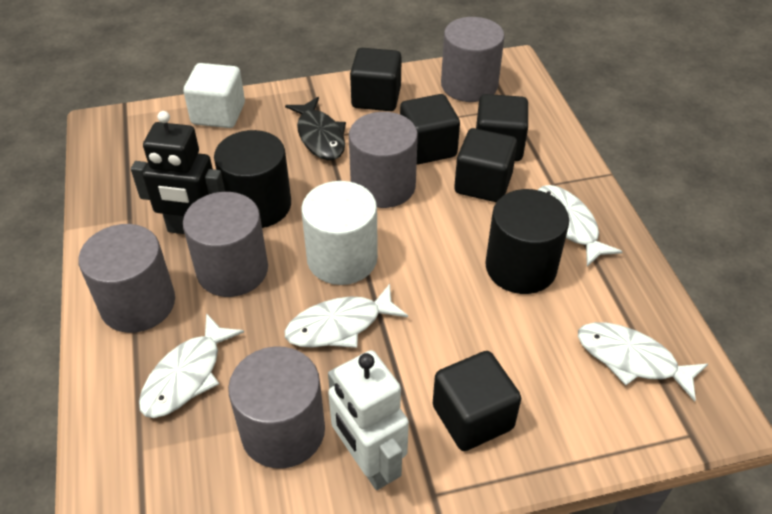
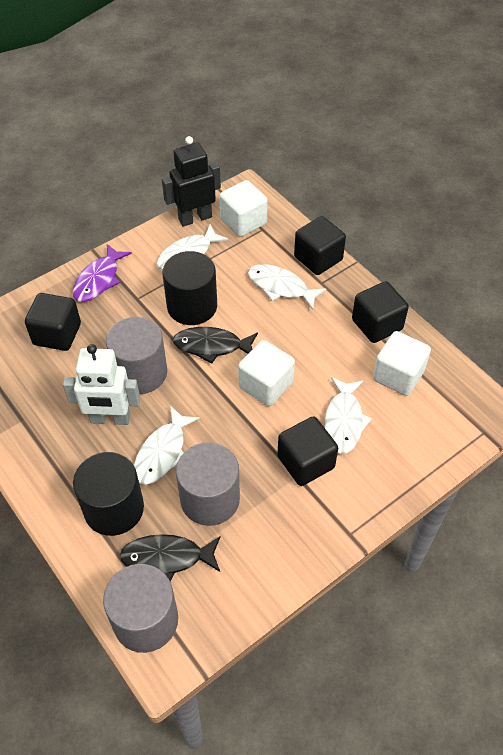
black cube: 5 -> 4
black fish: 1 -> 2
grey cylinder: 5 -> 3
purple fish: 0 -> 1
white cube: 1 -> 3
white cylinder: 1 -> 0

